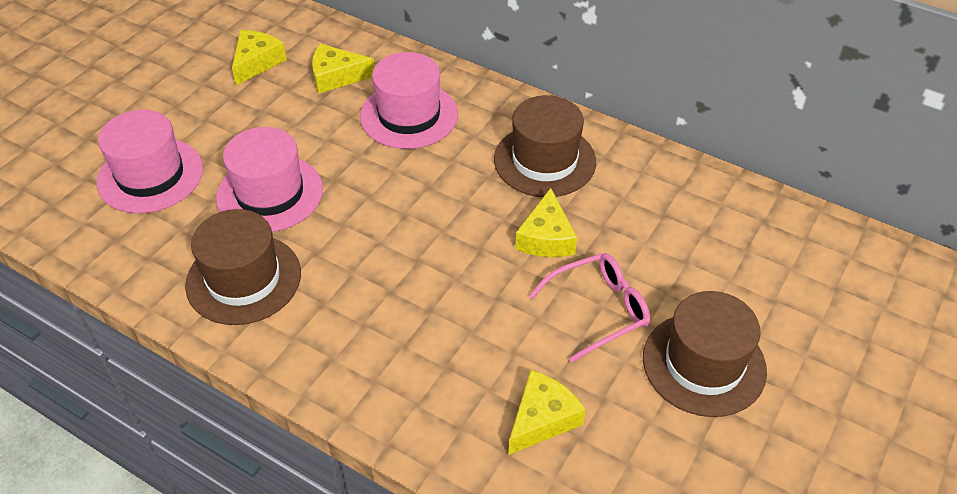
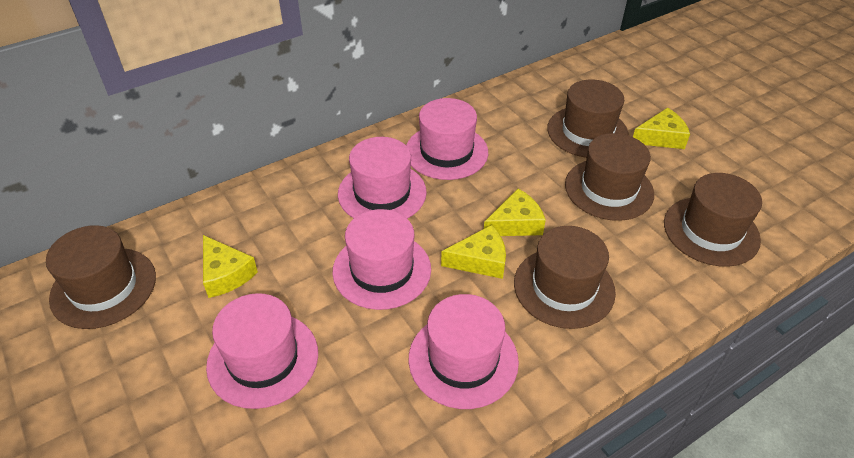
brown hat: 3 -> 5
pink glasses: 1 -> 0
pink hat: 3 -> 5

